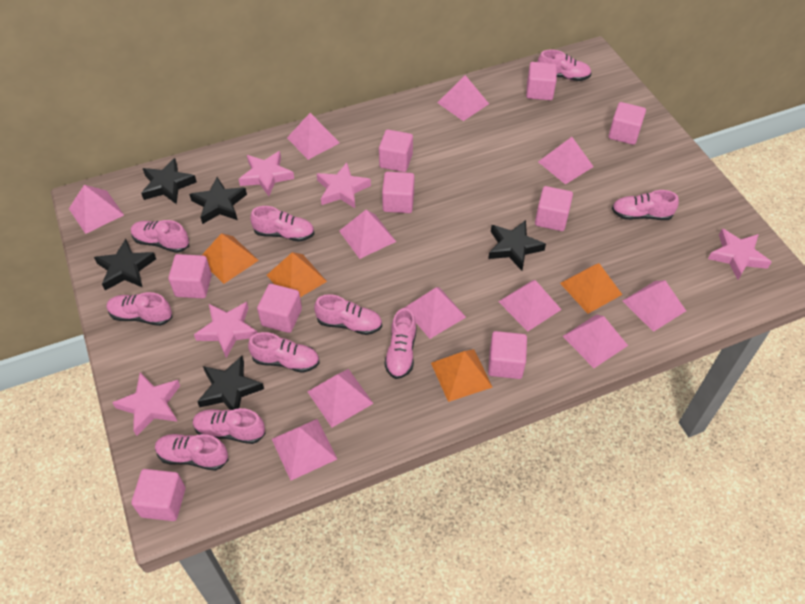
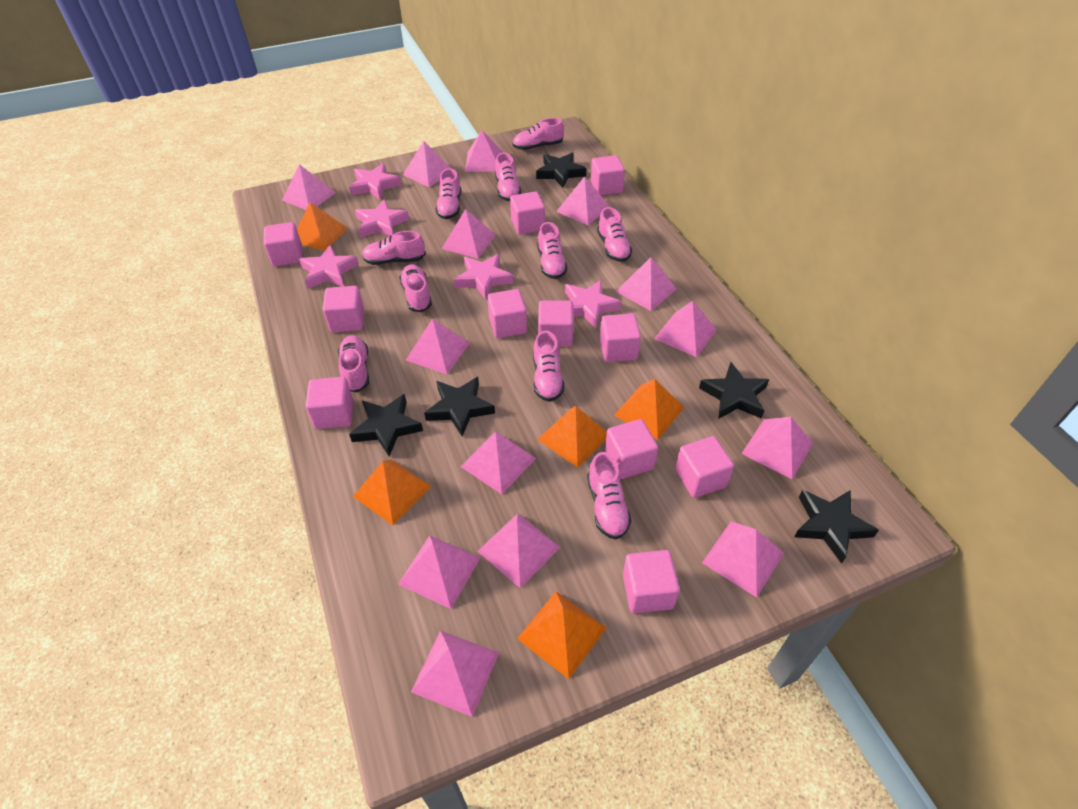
orange pyramid: 4 -> 5
pink cube: 9 -> 11
pink pyramid: 11 -> 14

